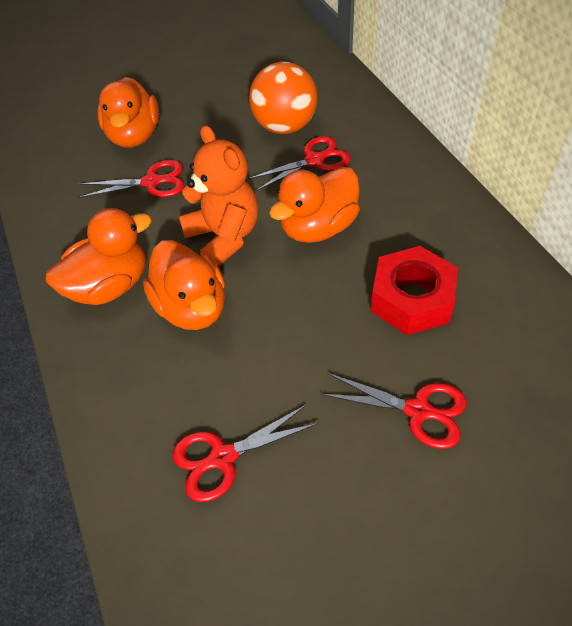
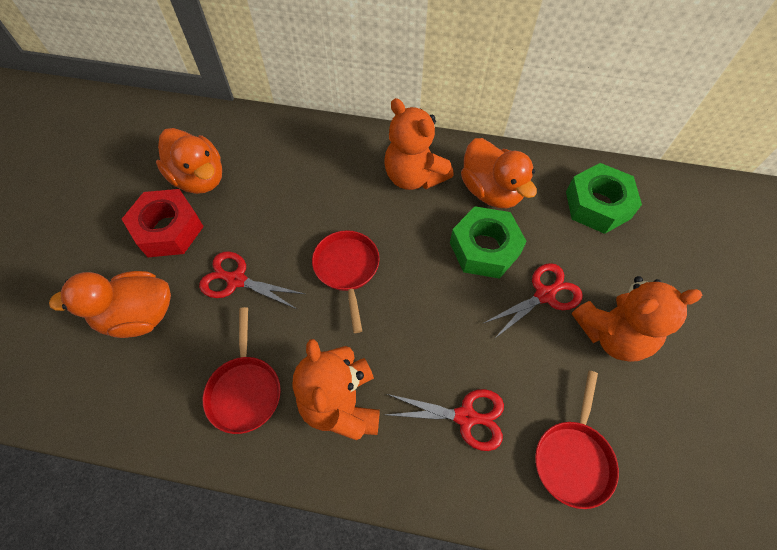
green nut: 0 -> 2
orange ball: 1 -> 0
orange duck: 4 -> 3
orange teddy bear: 1 -> 3
red pan: 0 -> 3
red scissors: 4 -> 3

